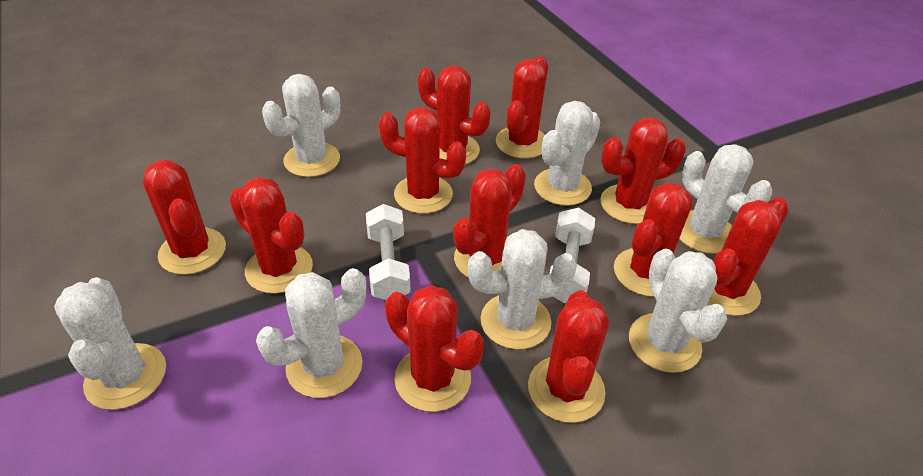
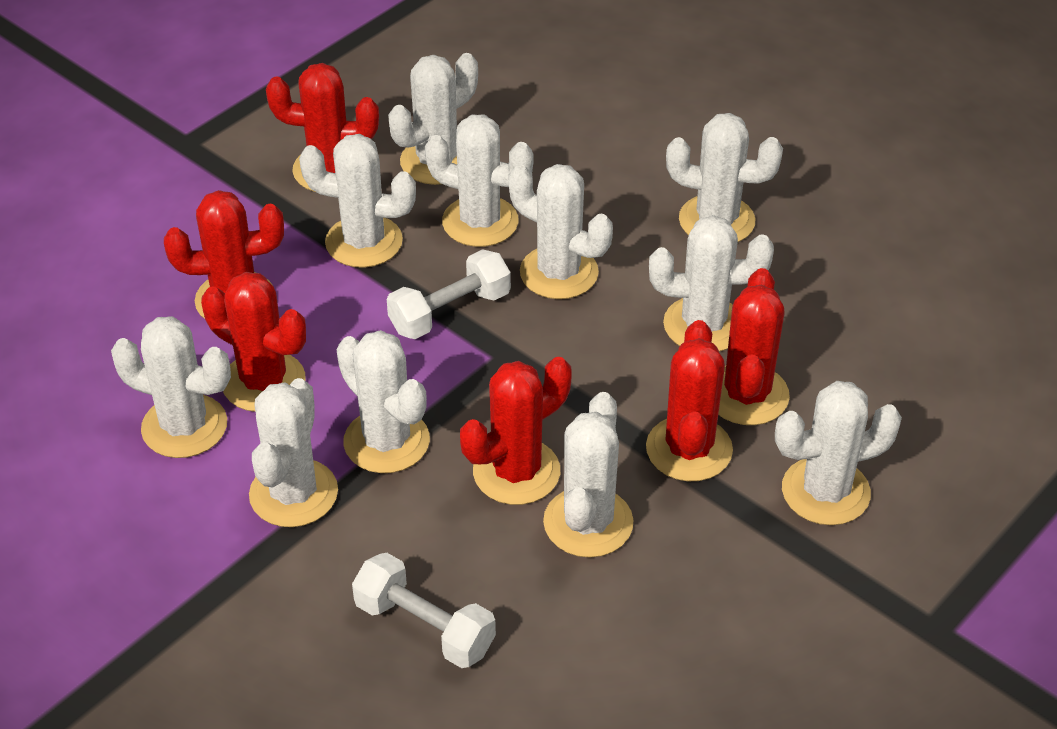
red cactus: 11 -> 6
white cactus: 7 -> 11

